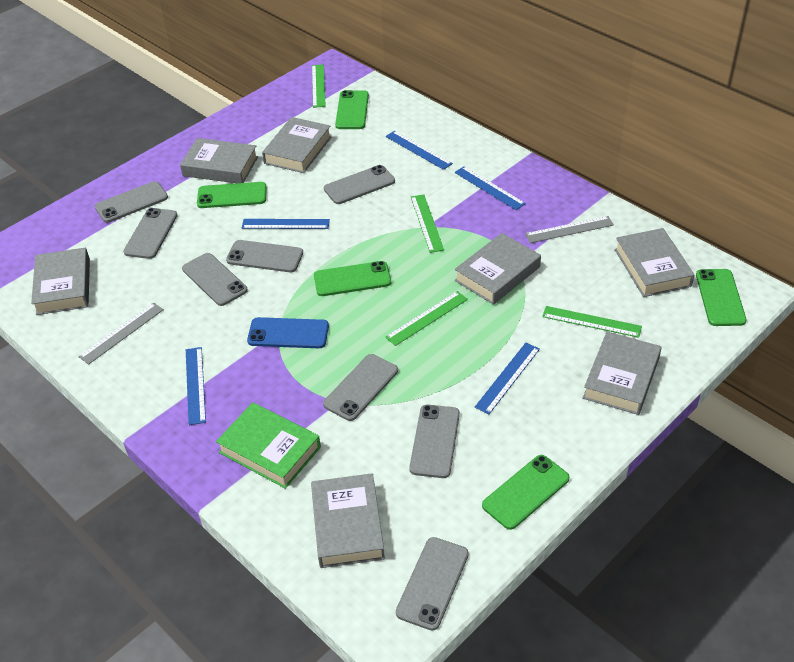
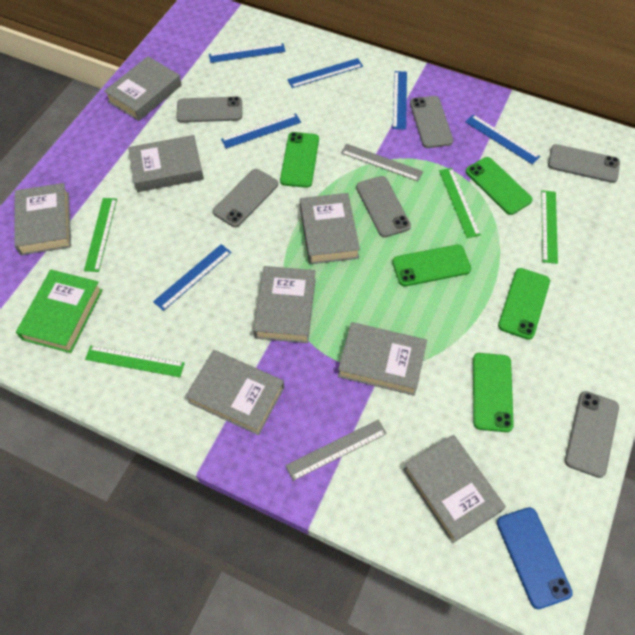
blue ruler: 5 -> 6
grey book: 7 -> 8
grey phone: 8 -> 6

